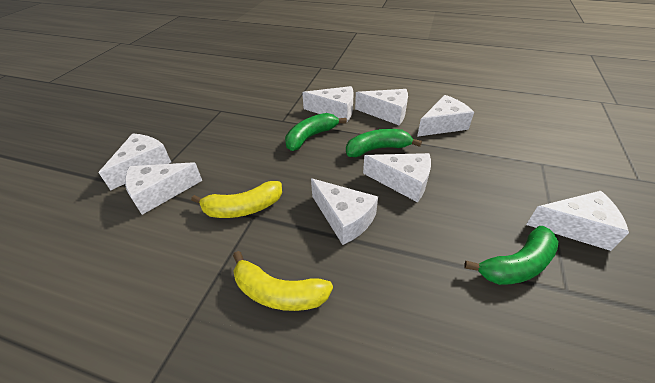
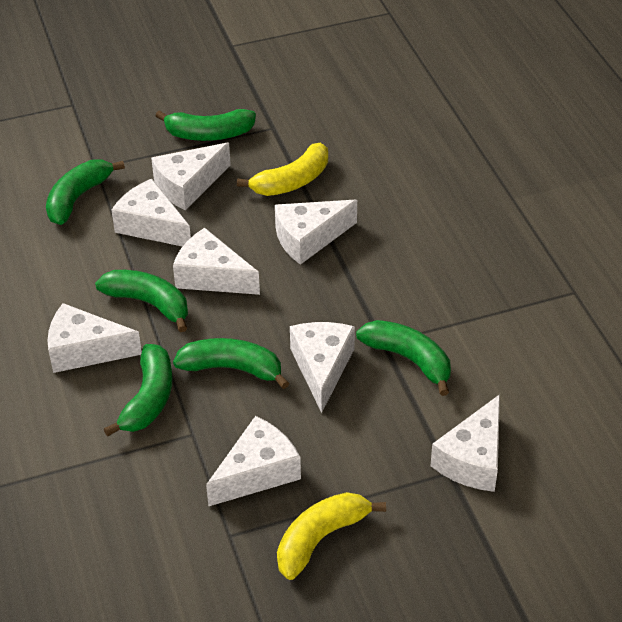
green banana: 3 -> 6

